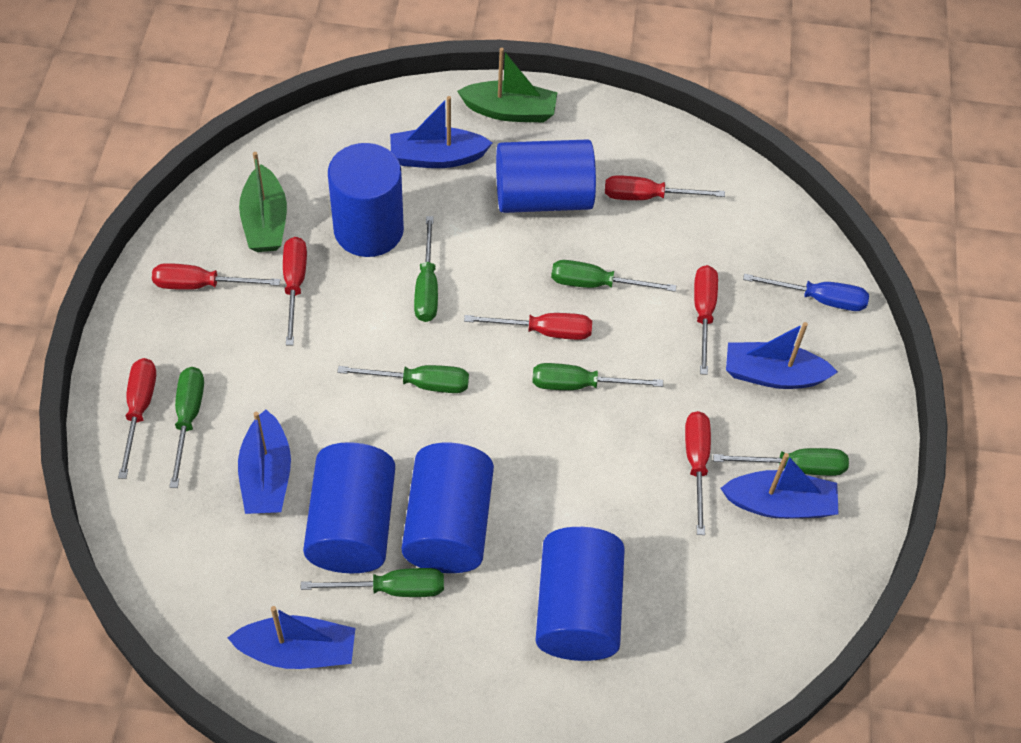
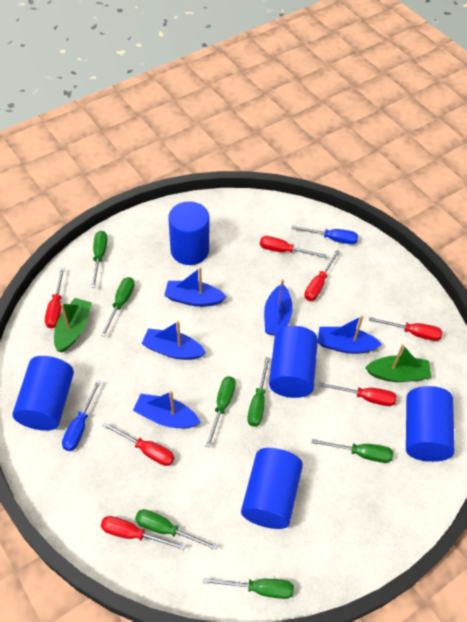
blue screwdriver: 1 -> 2

